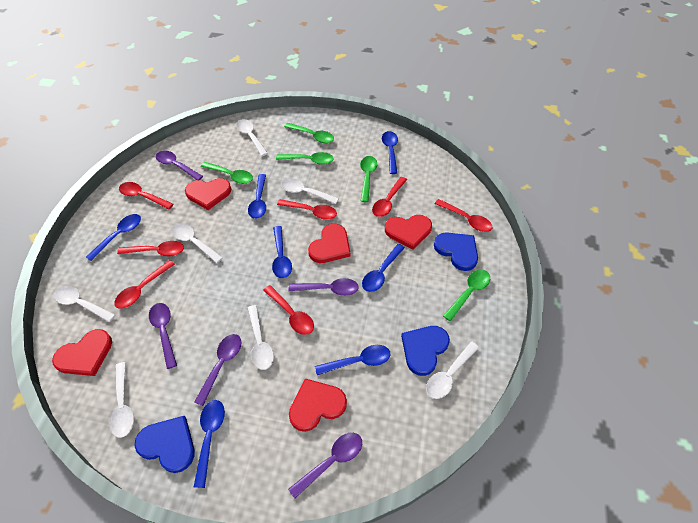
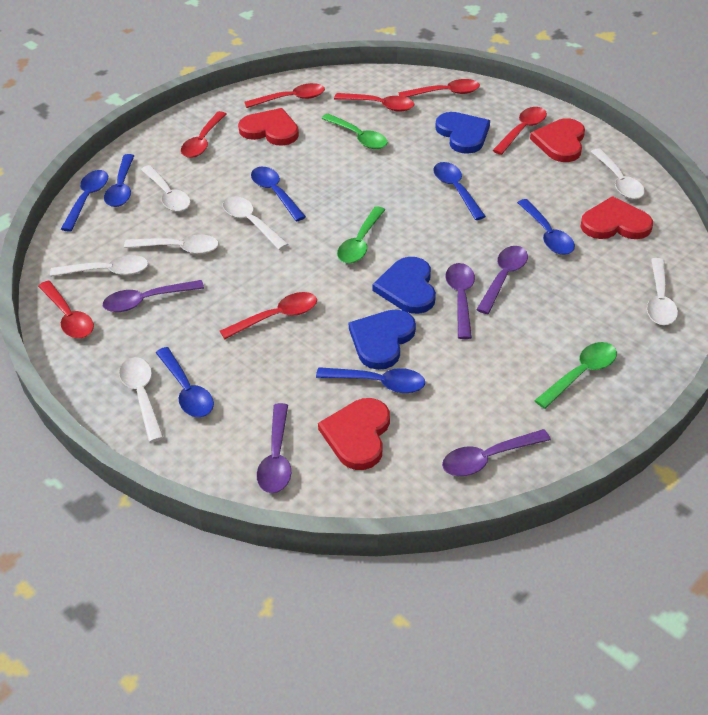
green spoon: 5 -> 3
red heart: 5 -> 4

